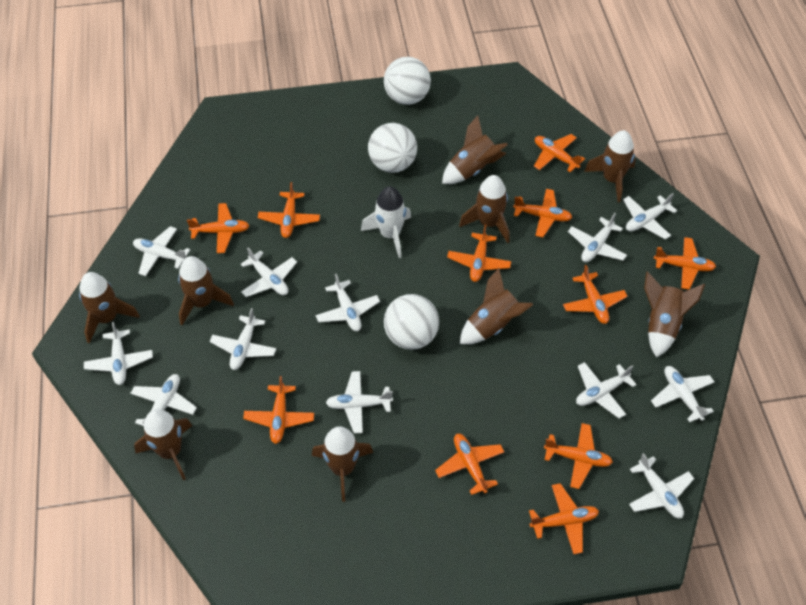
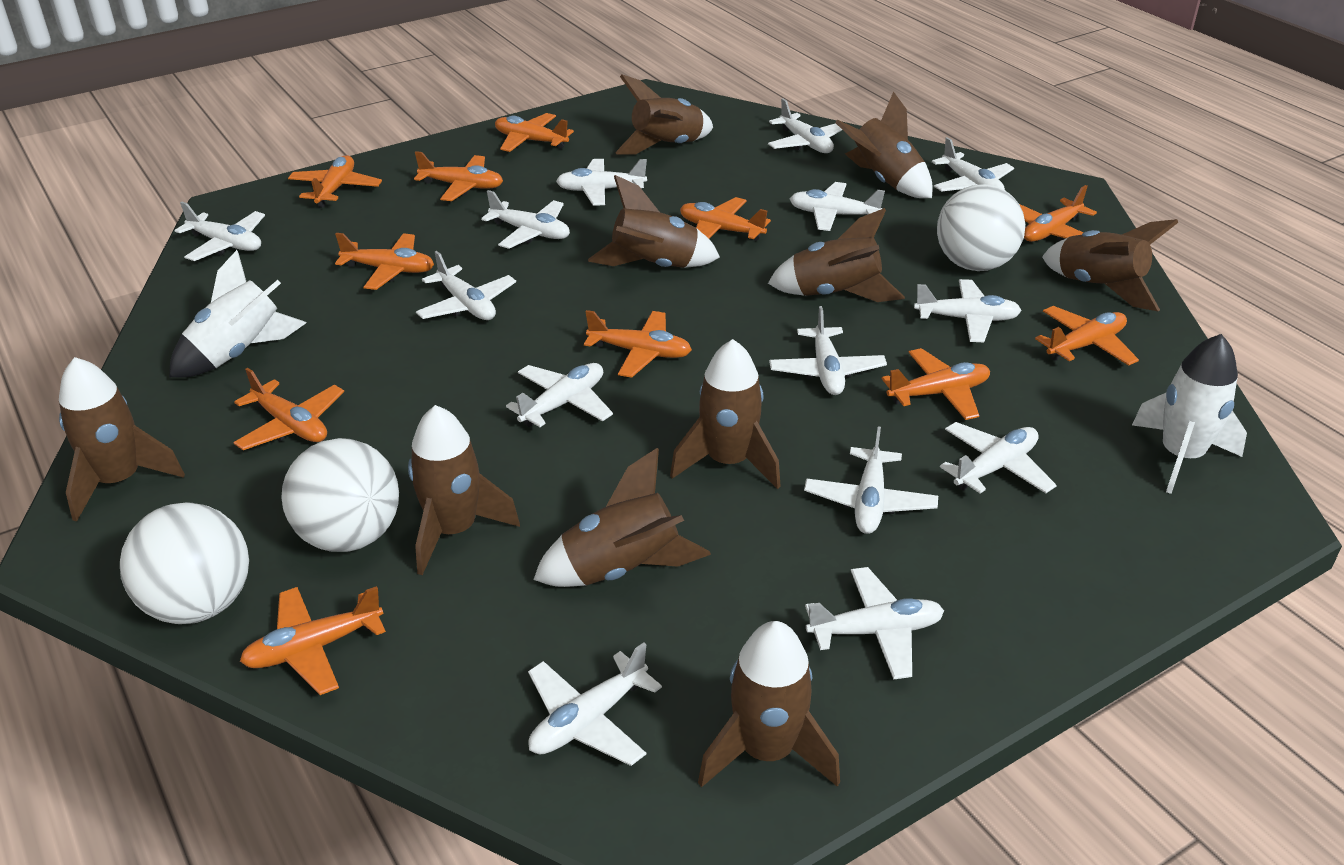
brown rocket: 9 -> 10
white plane: 12 -> 14
white rocket: 1 -> 2

